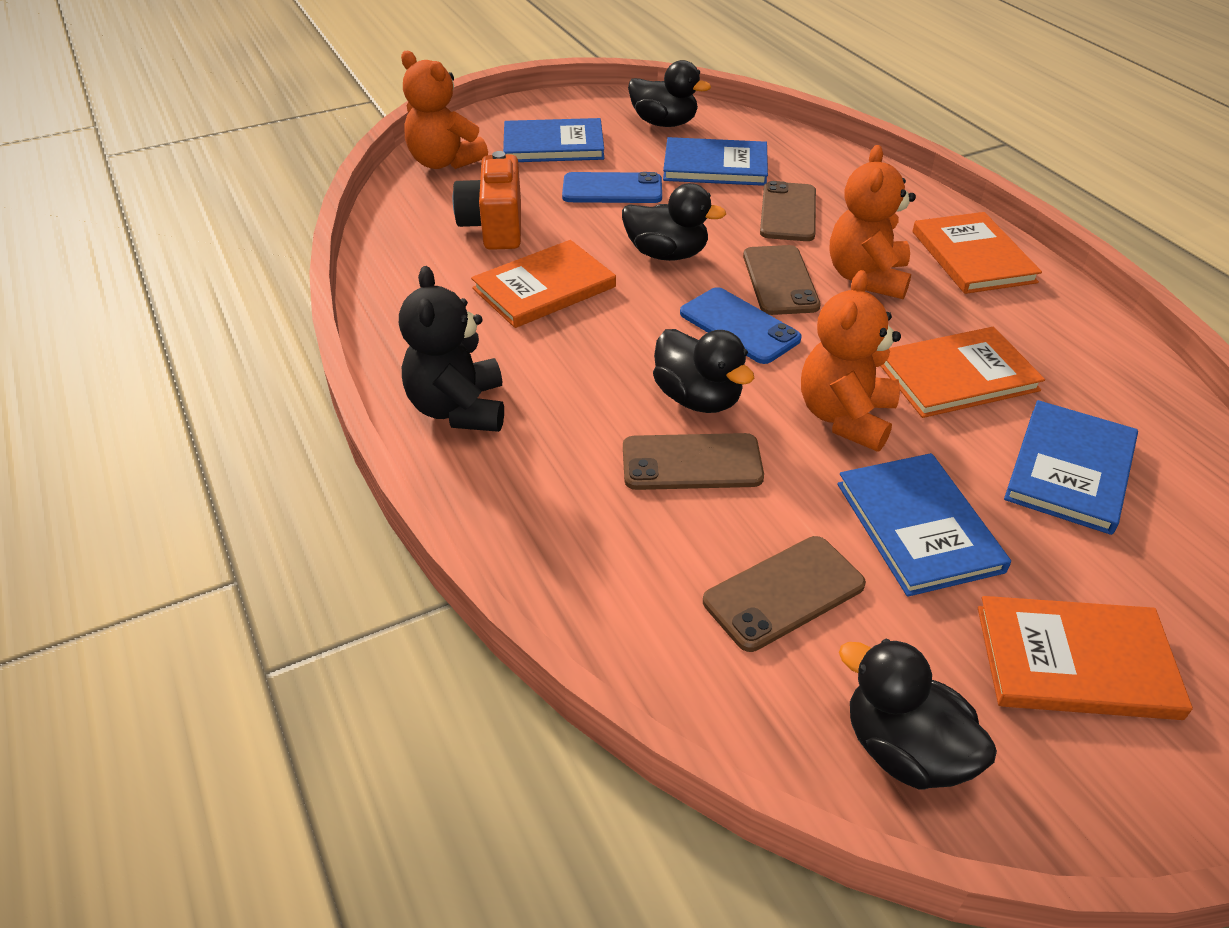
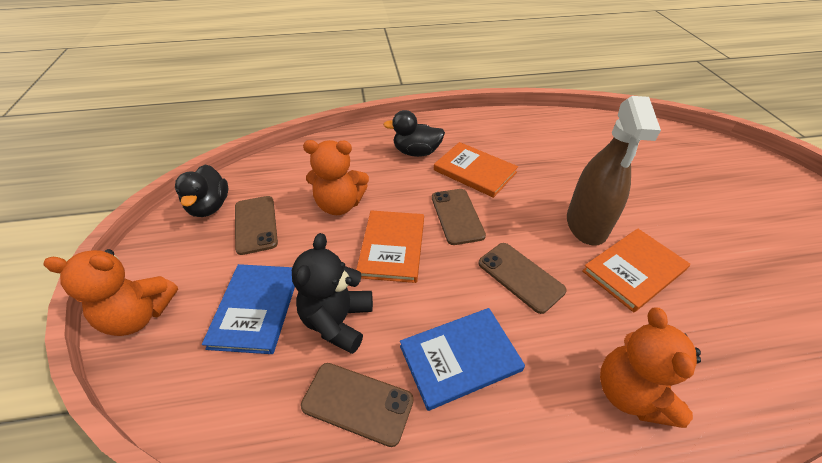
black duck: 4 -> 2
blue book: 4 -> 2
blue phone: 2 -> 0
brown spray bottle: 0 -> 1
orange book: 4 -> 3
orange camera: 1 -> 0

